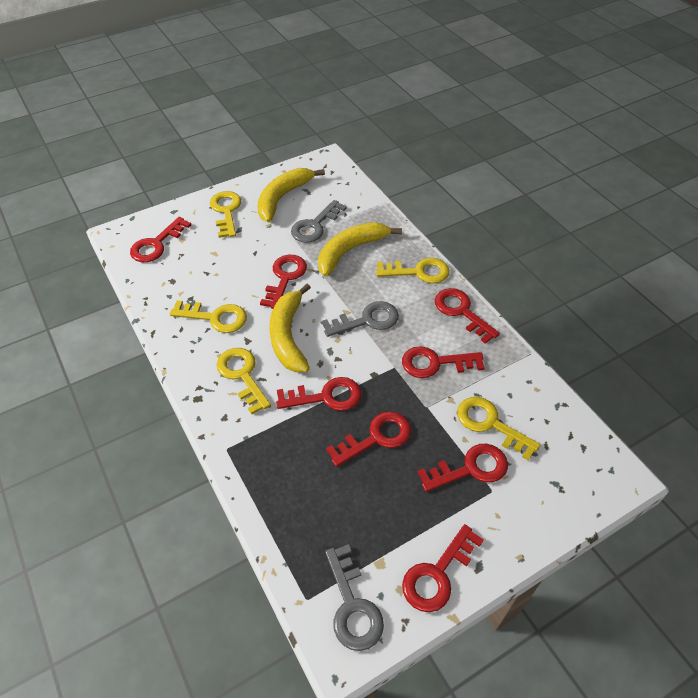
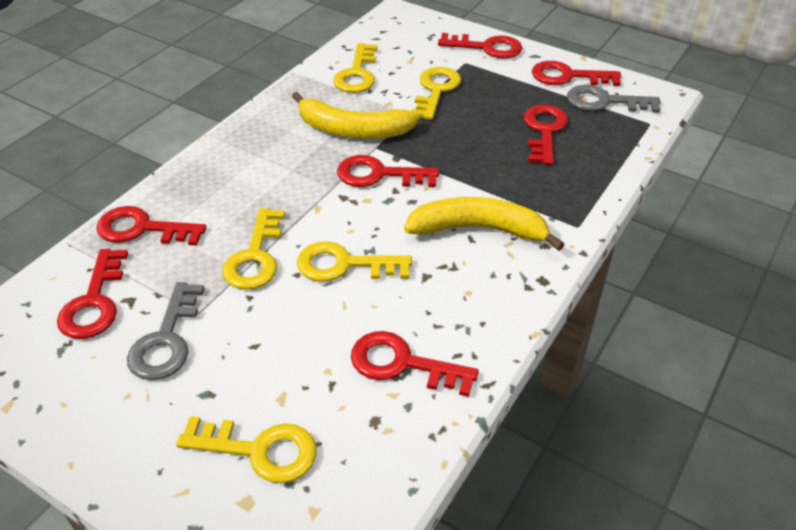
grey key: 3 -> 2
red key: 8 -> 7
yellow banana: 3 -> 2

